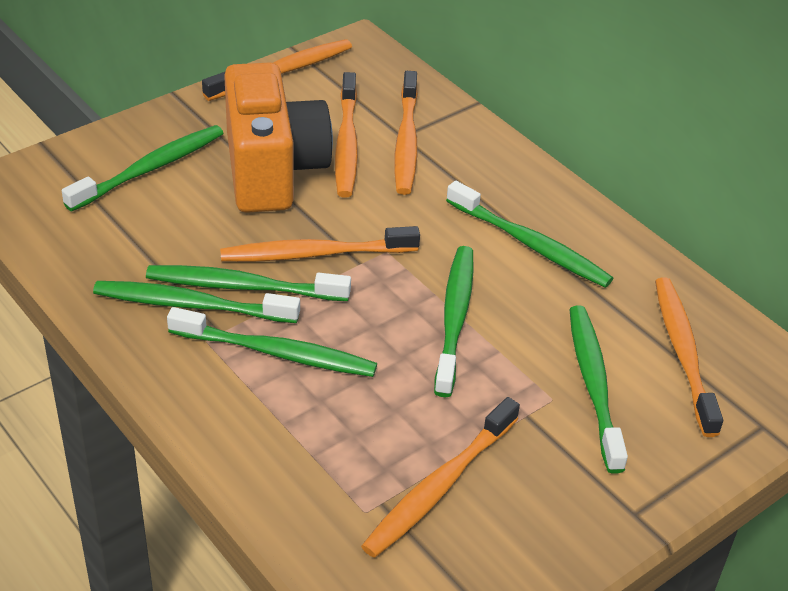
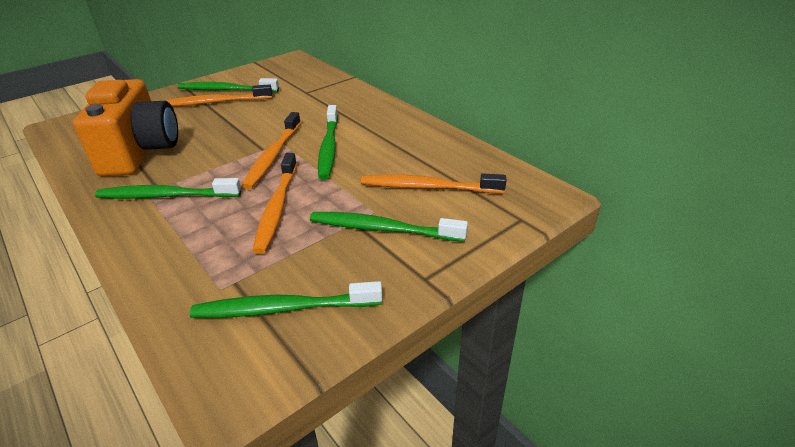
green toothbrush: 7 -> 5
orange toothbrush: 6 -> 4

